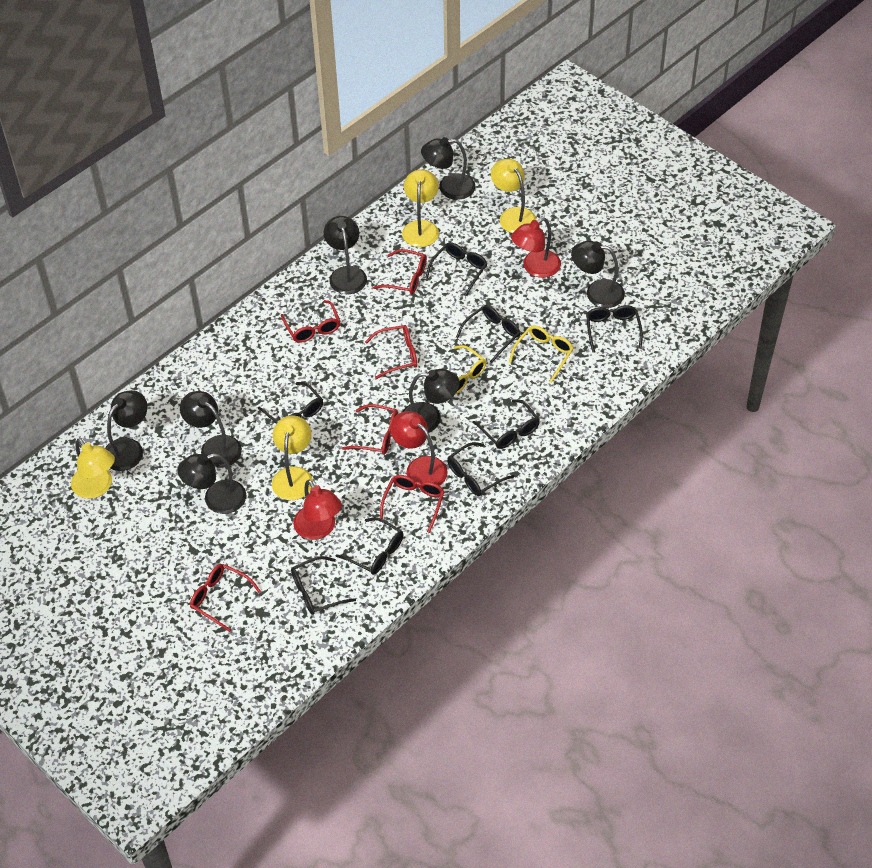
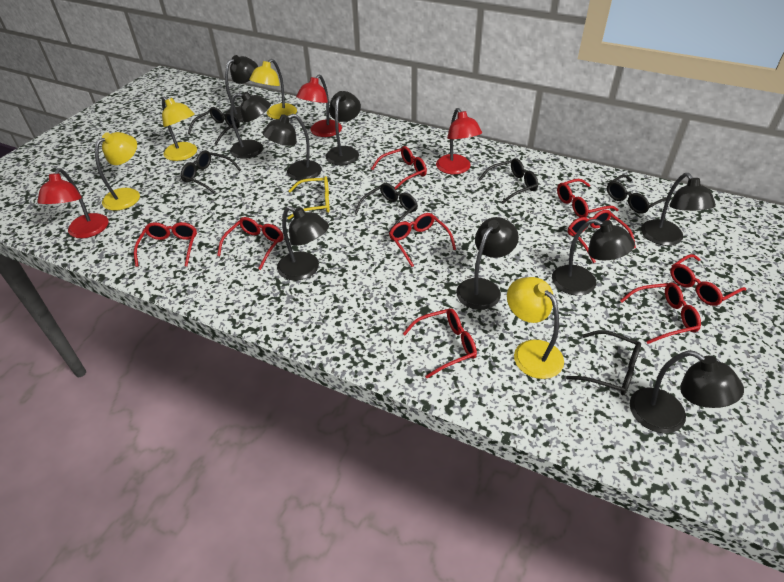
black glasses: 8 -> 6
black lamp: 7 -> 9
red glasses: 6 -> 9
yellow glasses: 2 -> 1

